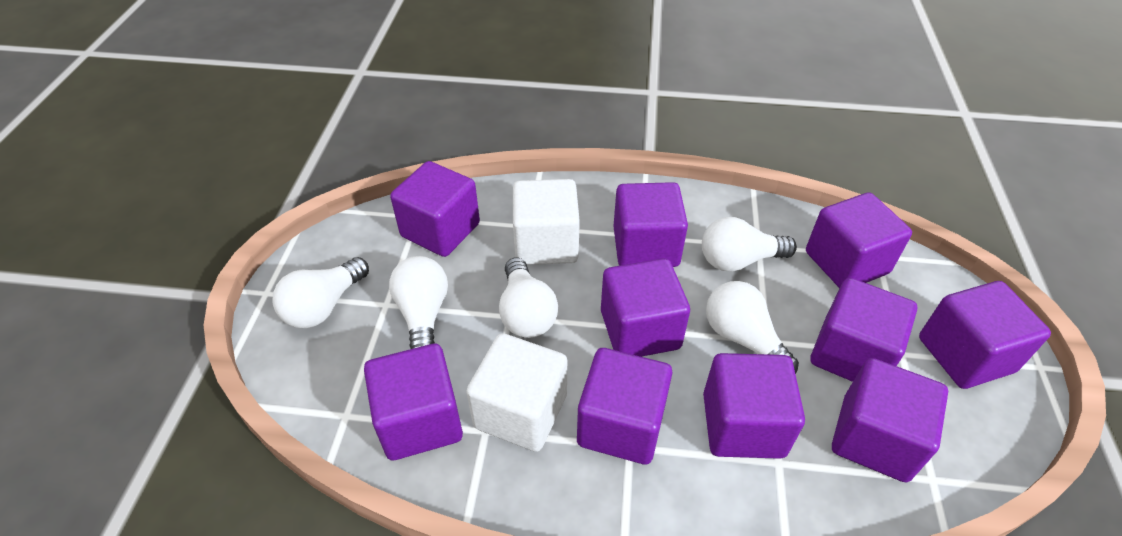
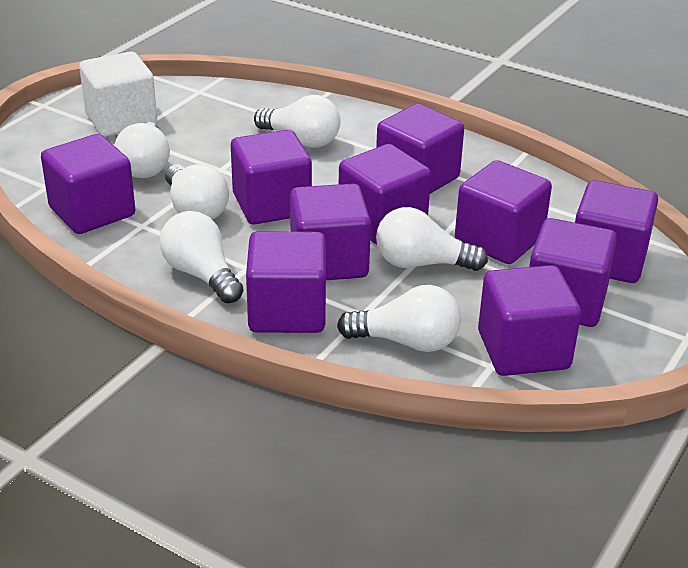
white cube: 2 -> 1
white light bulb: 5 -> 6

